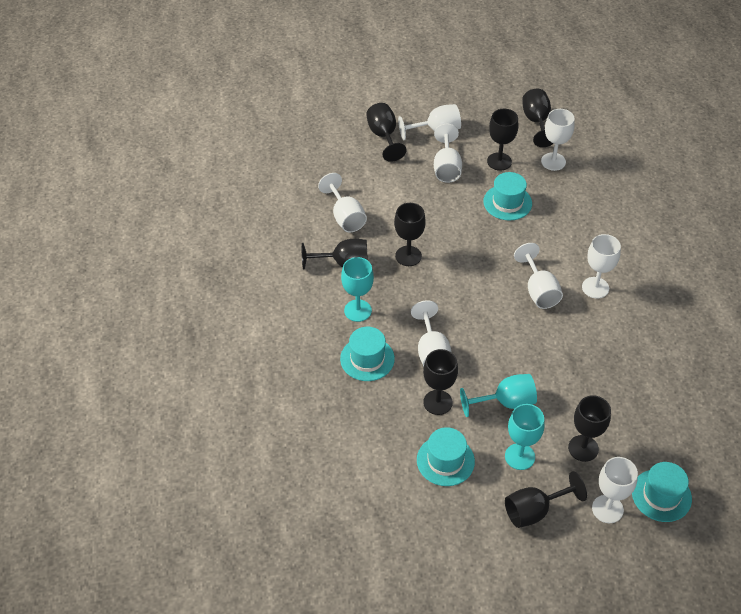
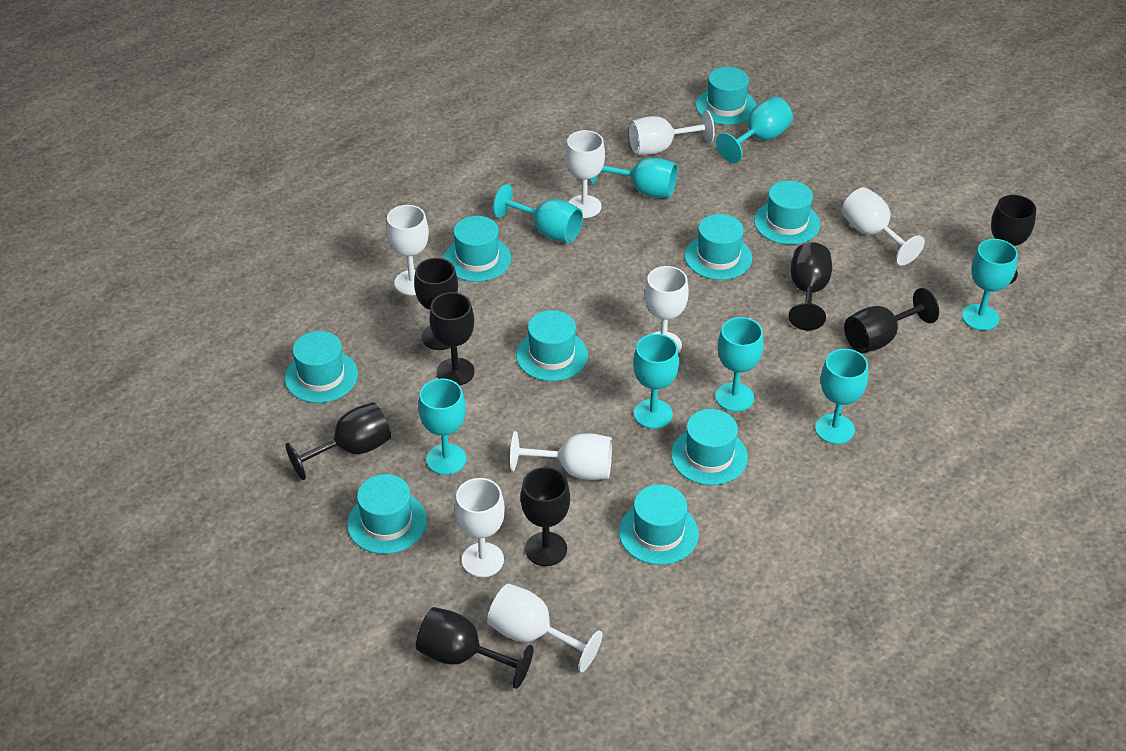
turquoise goblet: 3 -> 8
turquoise hat: 4 -> 9

